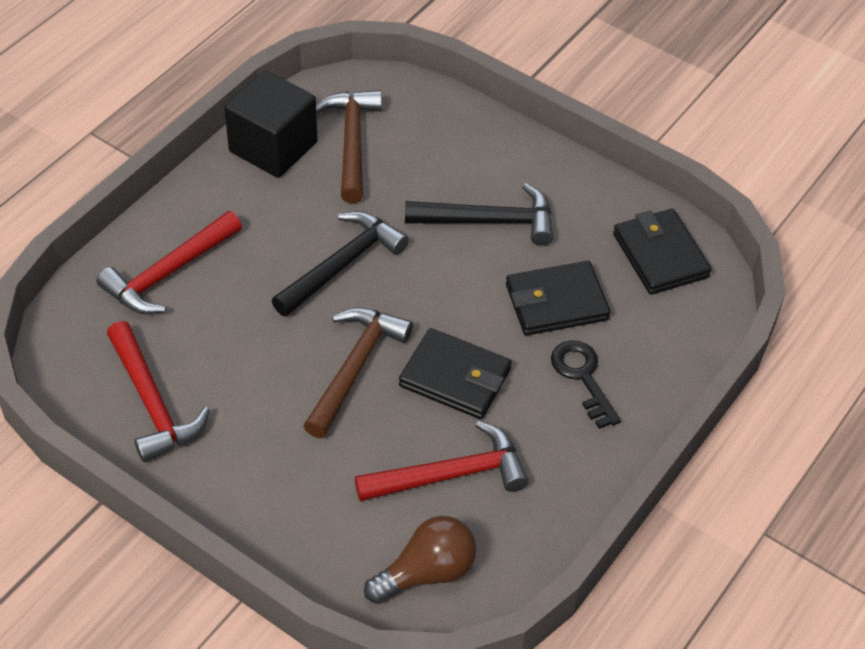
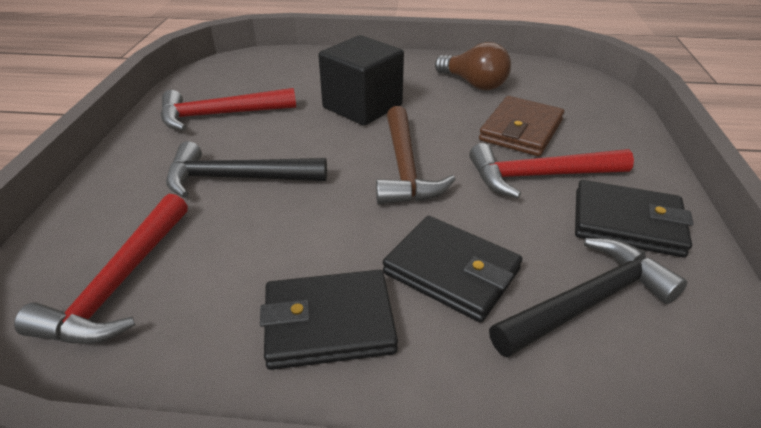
black key: 1 -> 0
brown hammer: 2 -> 1
brown wallet: 0 -> 1

